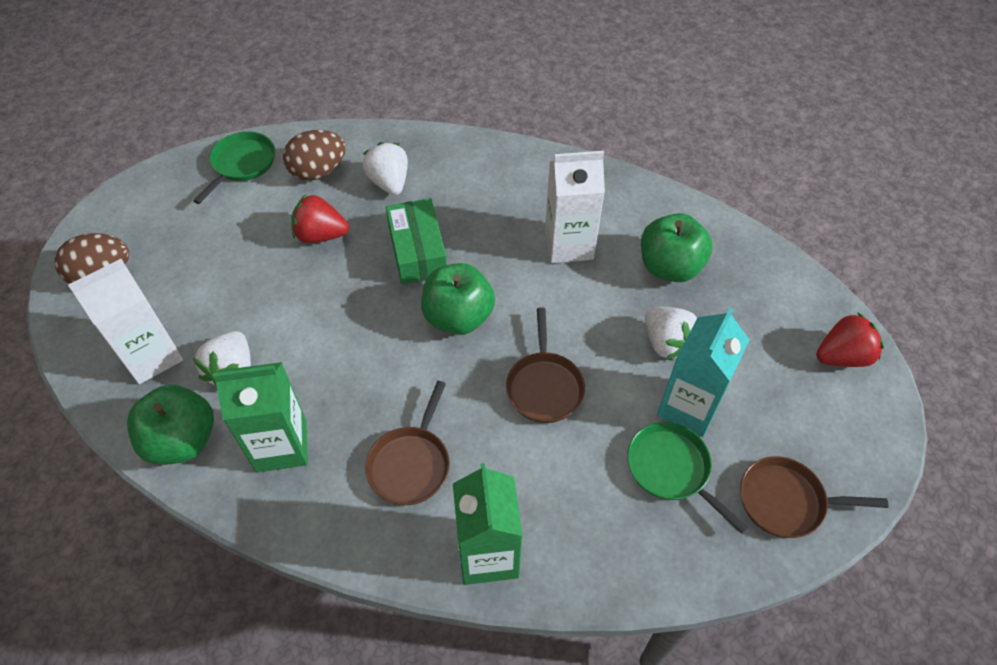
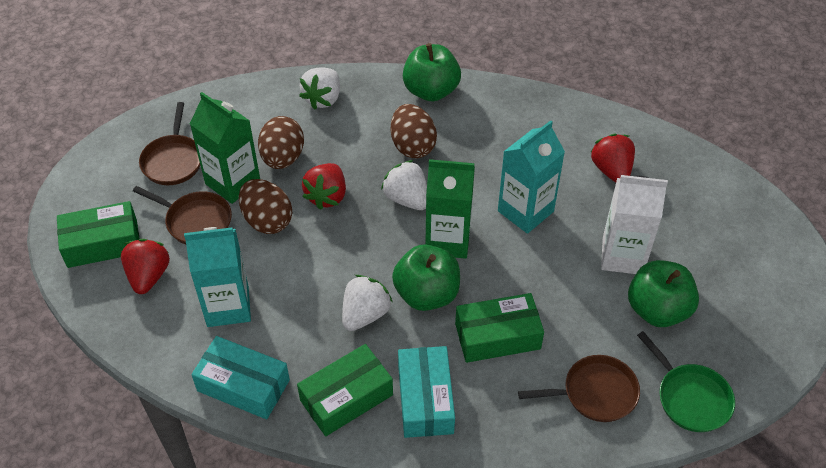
brown egg: 2 -> 3
green box: 1 -> 3
green pan: 2 -> 1
red strawberry: 2 -> 3
turquoise box: 0 -> 2
turquoise carton: 1 -> 2
white carton: 2 -> 1

